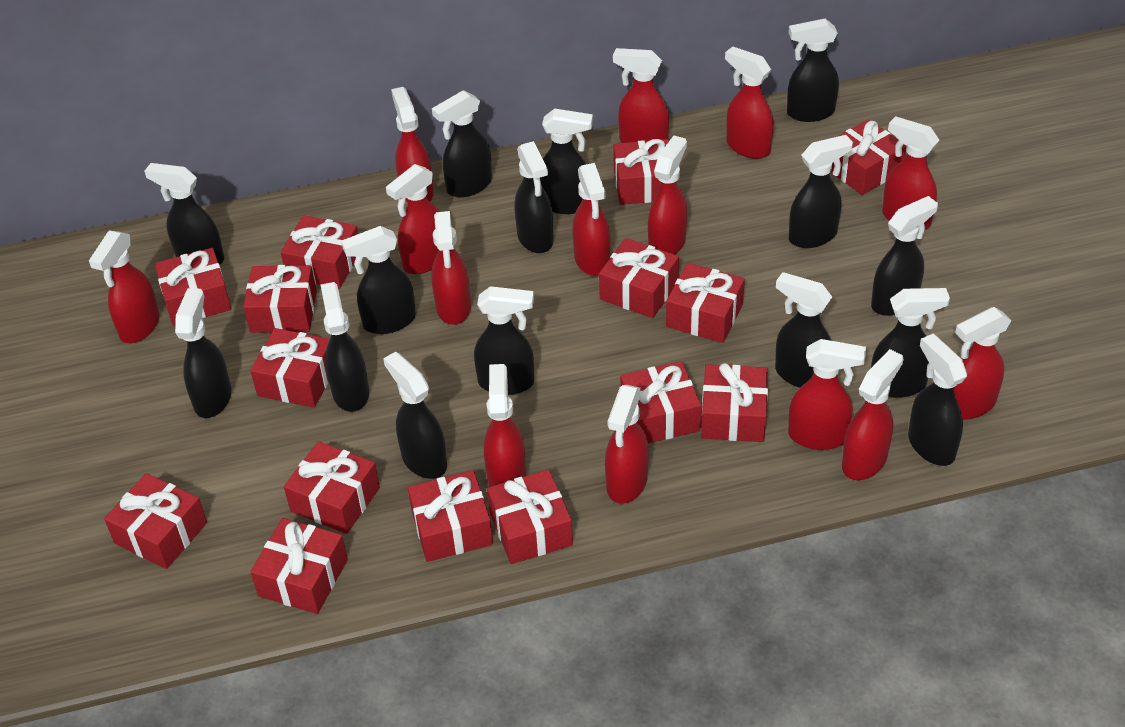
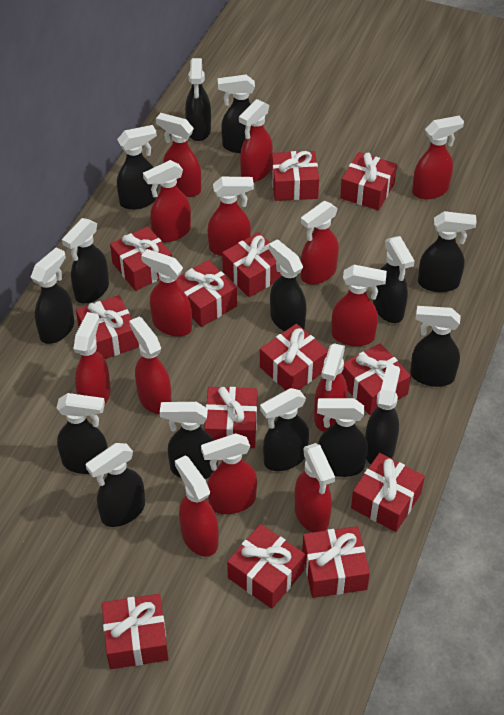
red gift: 15 -> 13

